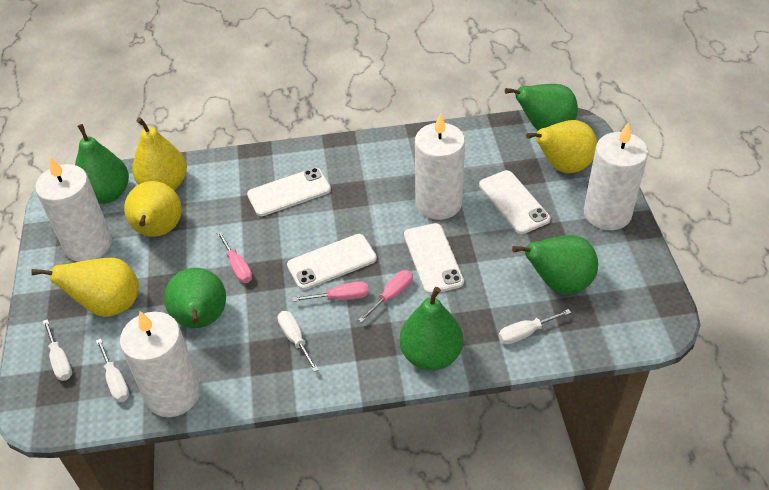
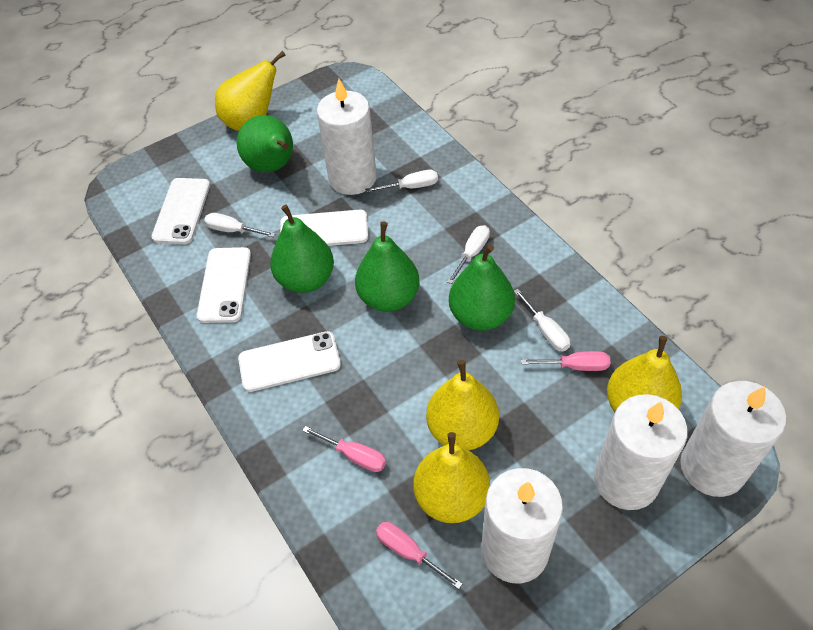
green pear: 5 -> 4

